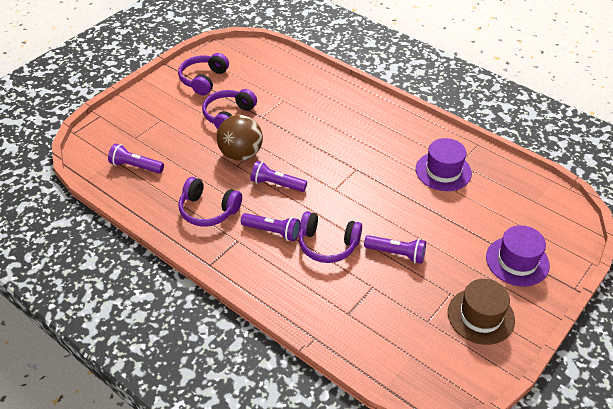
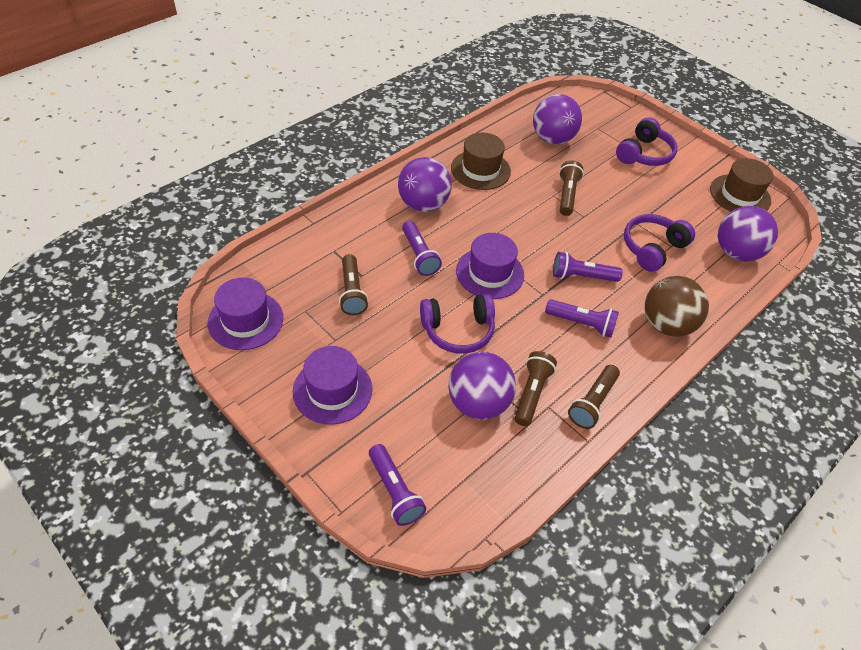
brown flashlight: 0 -> 4
brown hat: 1 -> 2
purple ball: 0 -> 4
purple hat: 2 -> 3
purple headphones: 4 -> 3

